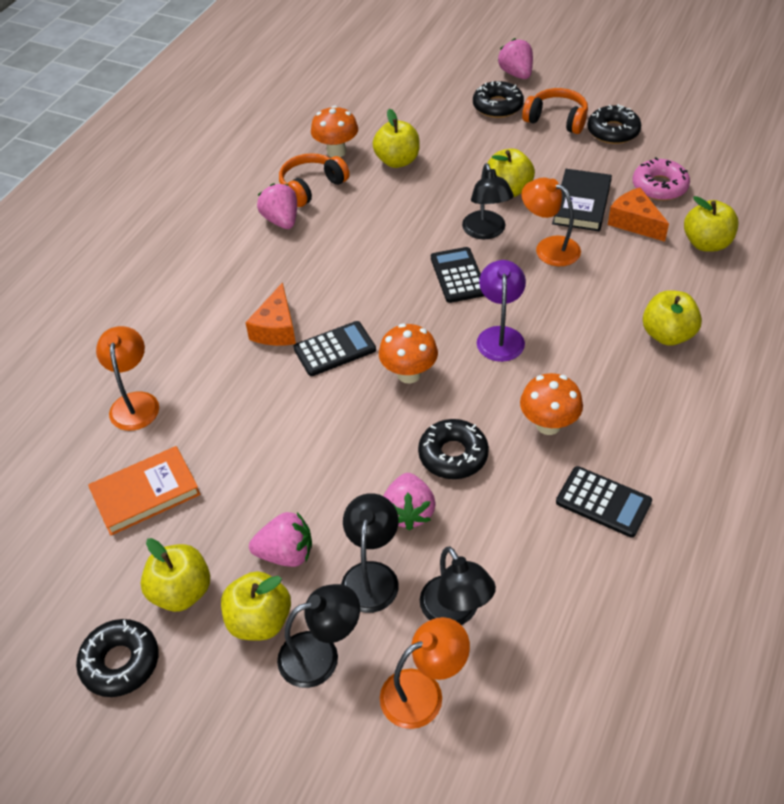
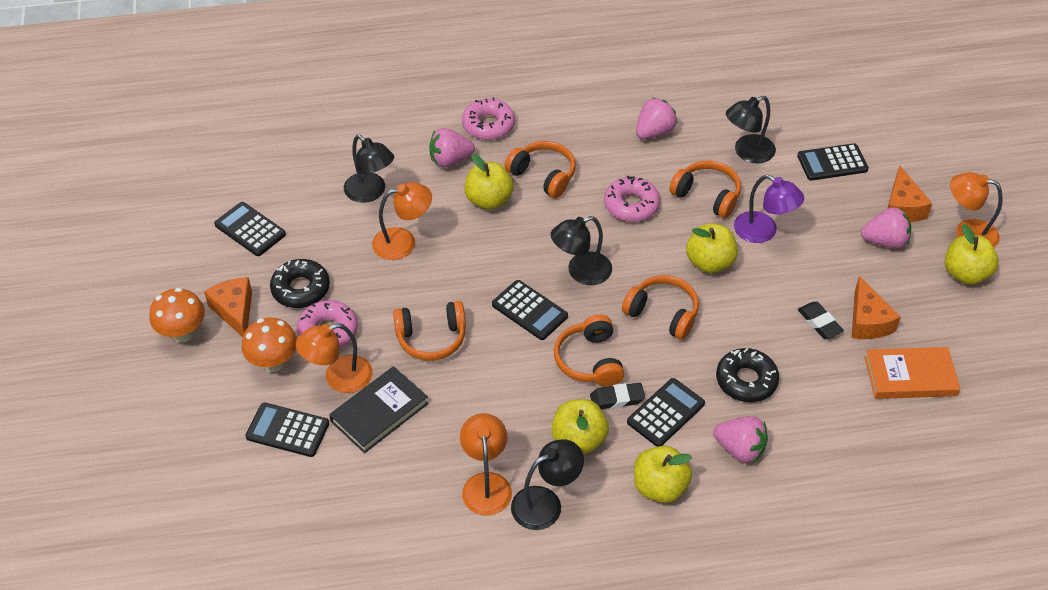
black calculator: 3 -> 5
black donut: 4 -> 2
black eraser: 0 -> 2
orange cheese: 2 -> 3
orange headphones: 2 -> 5
orange lamp: 3 -> 4
orange mushroom: 3 -> 2
pink donut: 1 -> 3
yellow apple: 6 -> 5

